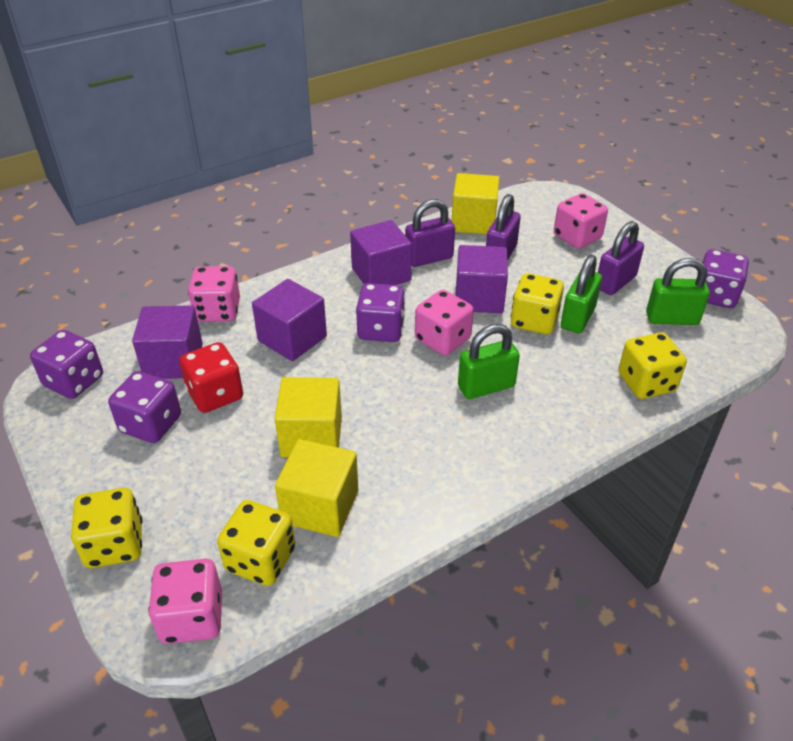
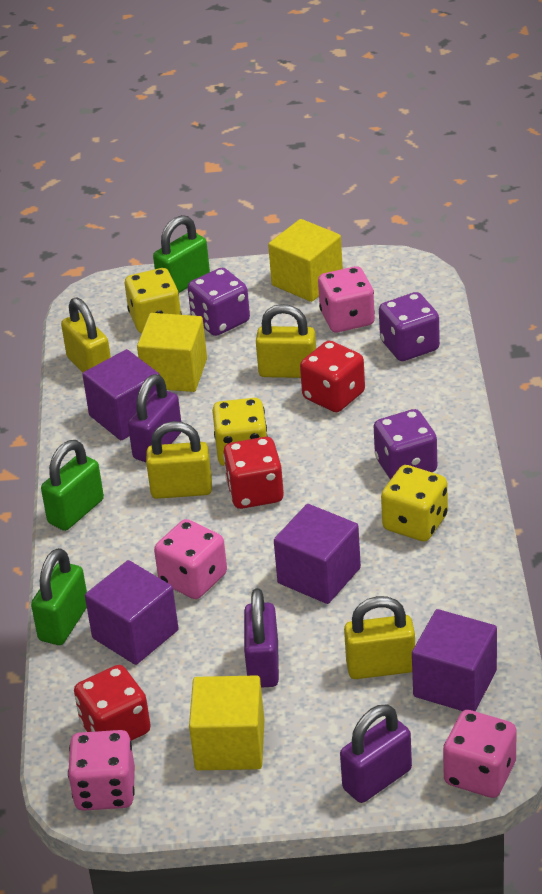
purple dice: 4 -> 3
red dice: 1 -> 3
yellow dice: 4 -> 3
yellow padlock: 0 -> 4

